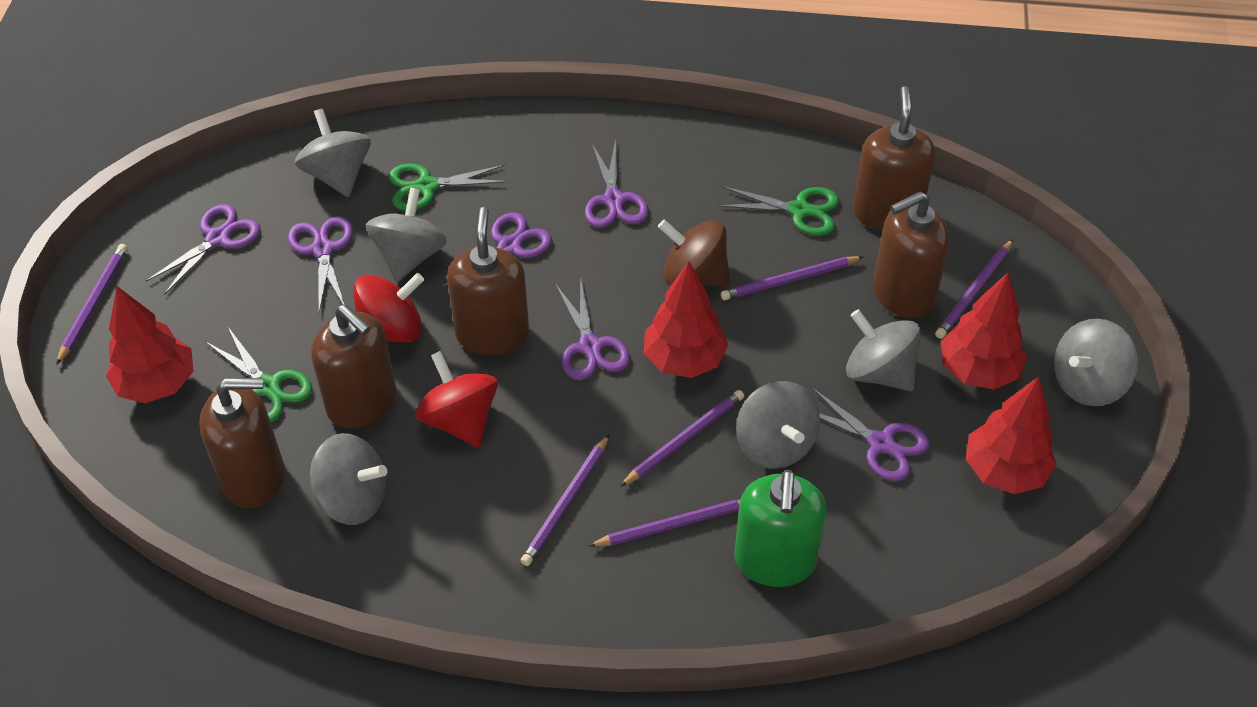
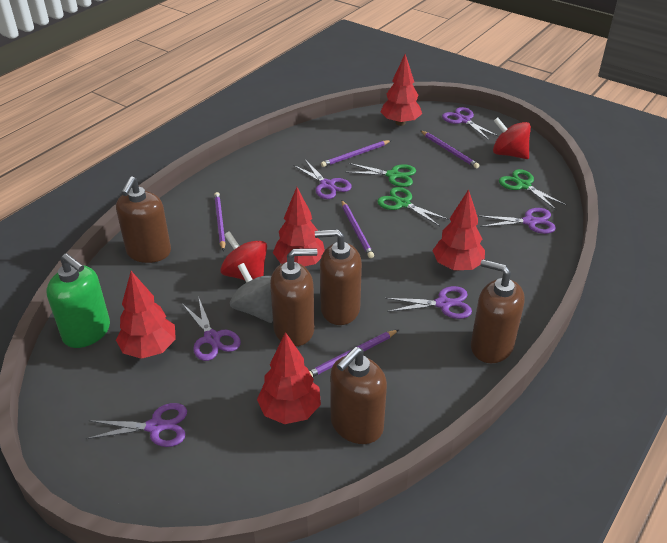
brown spinning top: 1 -> 0
grey spinning top: 6 -> 1
purple pencil: 6 -> 5
red tree: 4 -> 5

